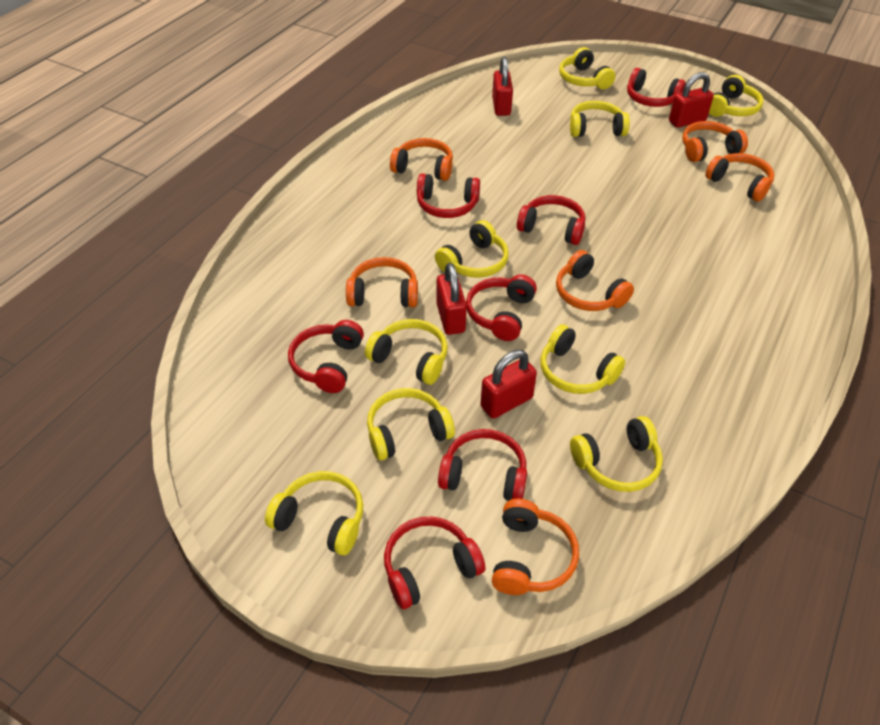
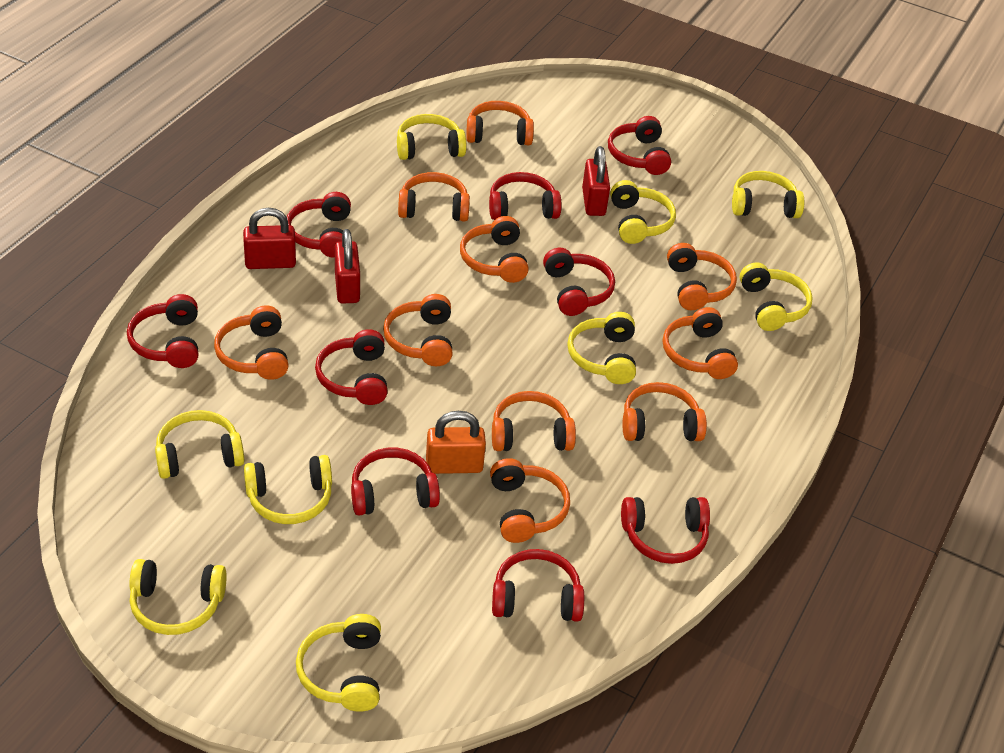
orange headphones: 6 -> 10
orange padlock: 0 -> 1
red headphones: 7 -> 9
red padlock: 4 -> 3

